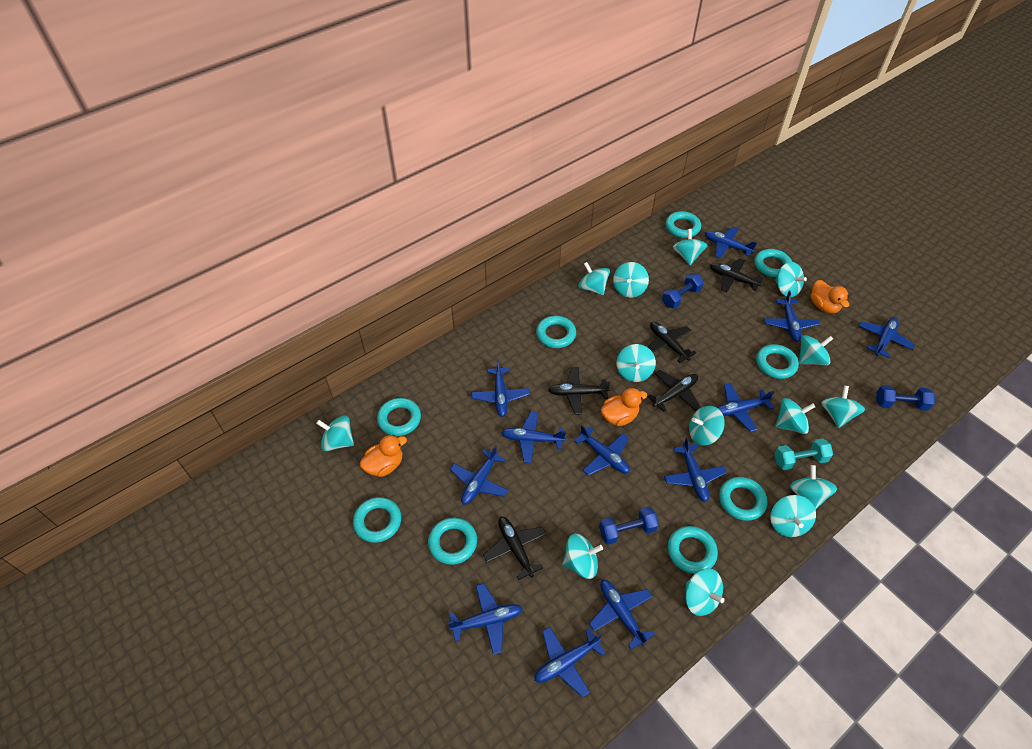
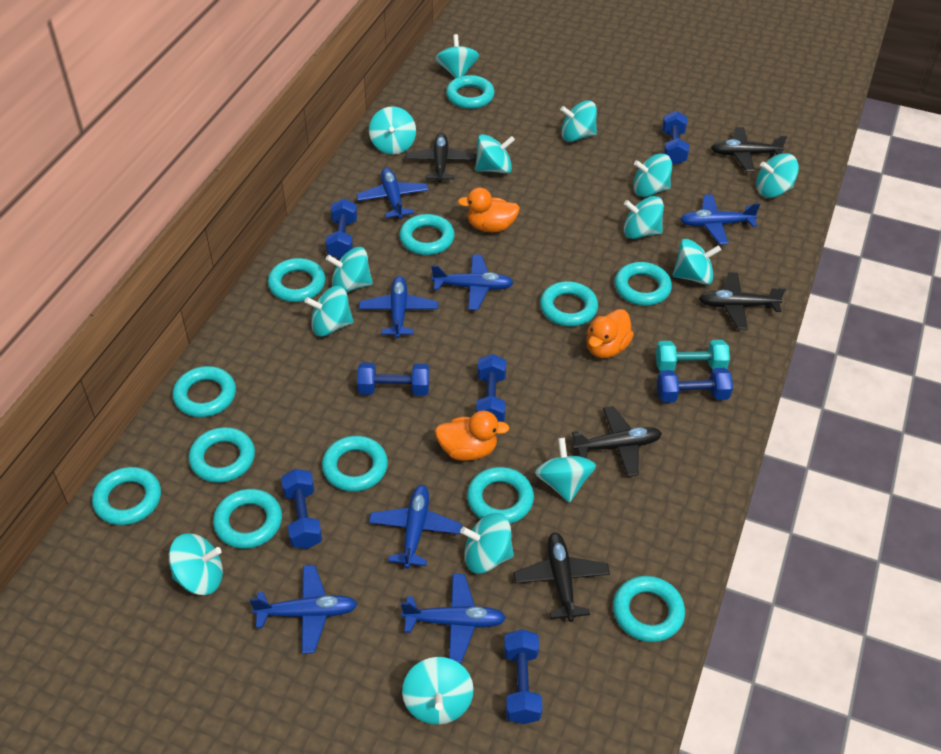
blue dumbbell: 3 -> 7
blue plane: 12 -> 7
turquoise ring: 9 -> 12

